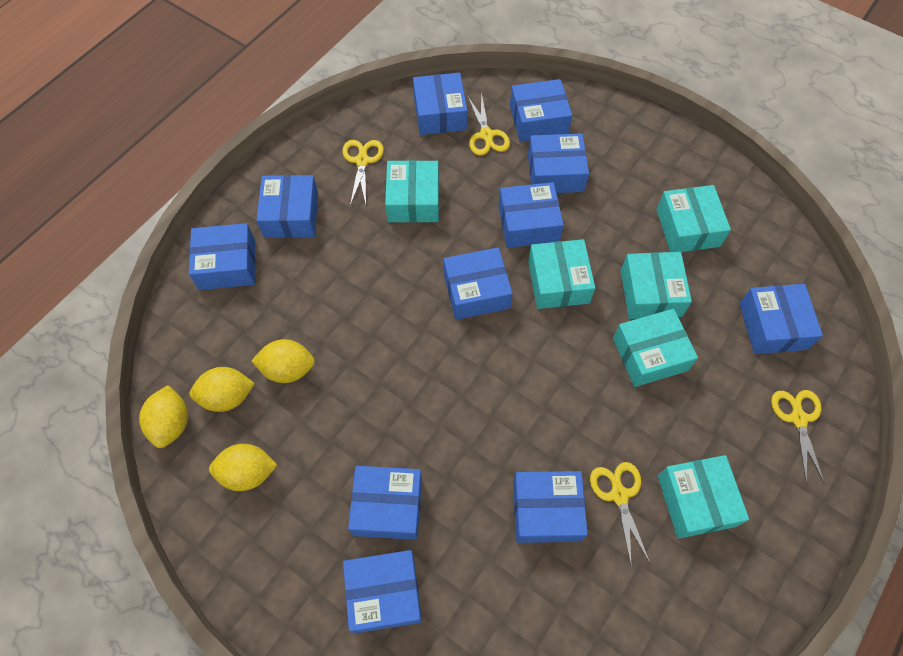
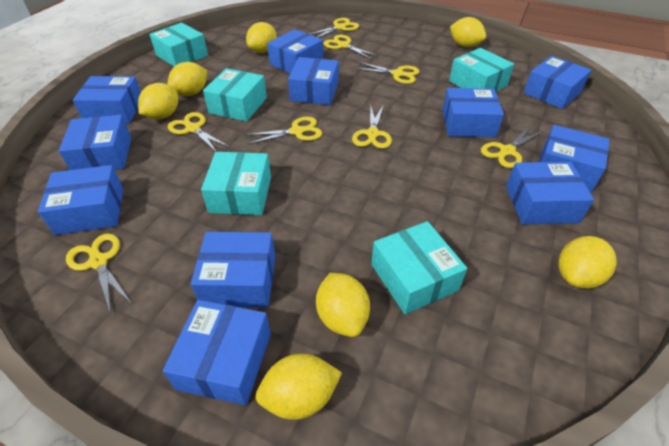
turquoise box: 6 -> 5
yellow lemon: 4 -> 7
yellow scissors: 4 -> 8

